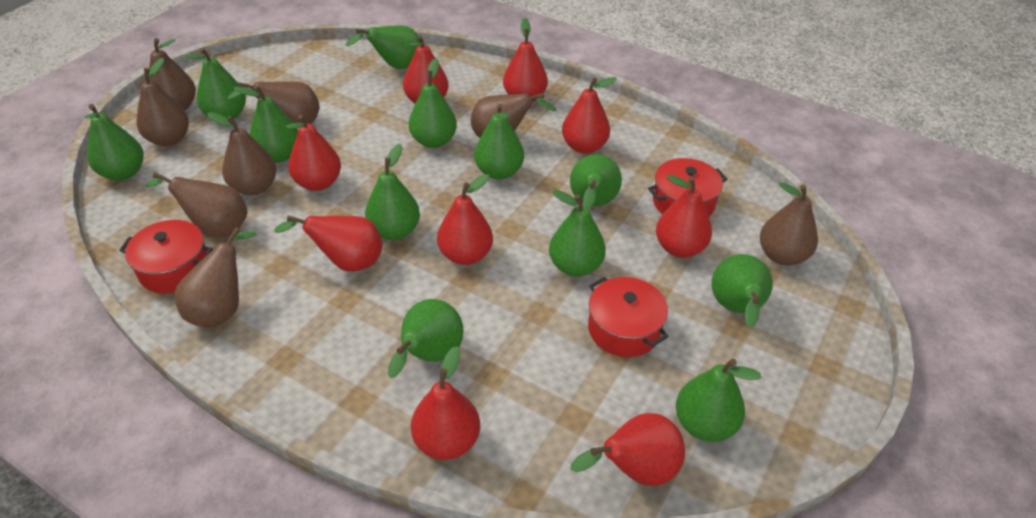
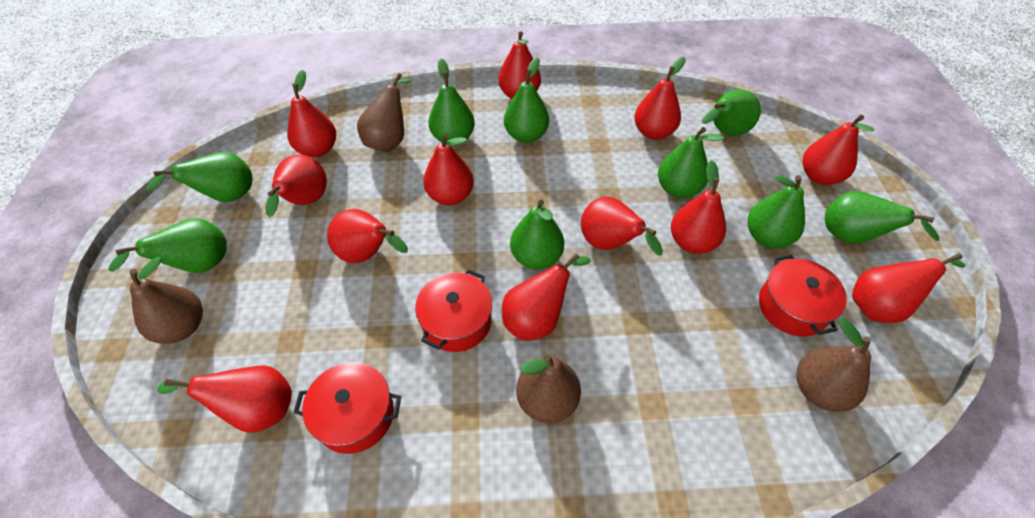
brown pear: 8 -> 4
green pear: 12 -> 9
red pear: 9 -> 12

